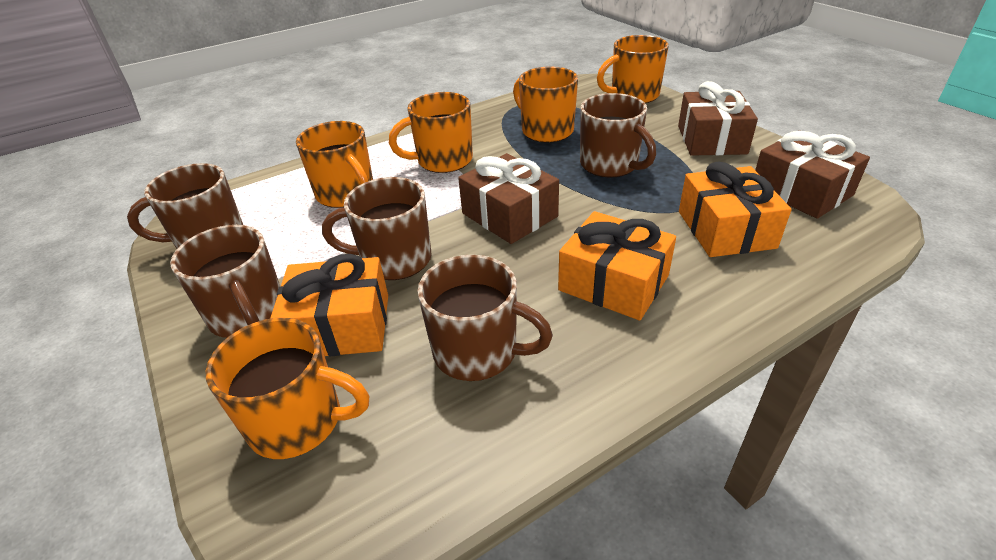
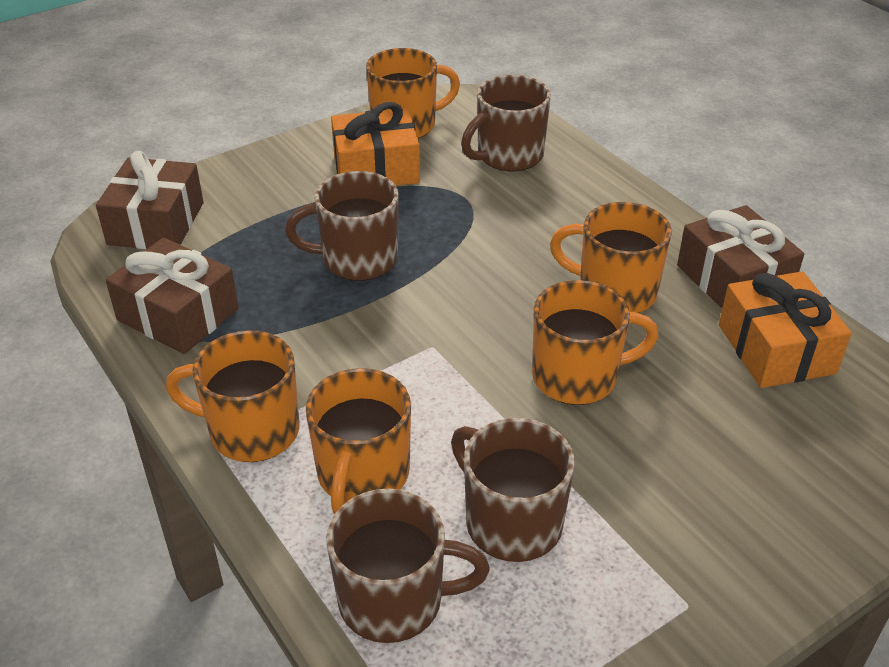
brown mug: 5 -> 4
orange gift: 3 -> 2

